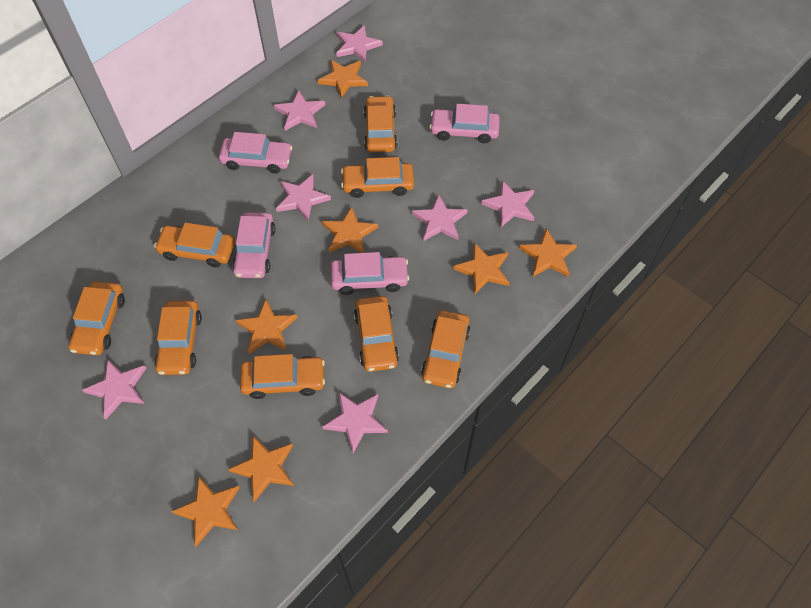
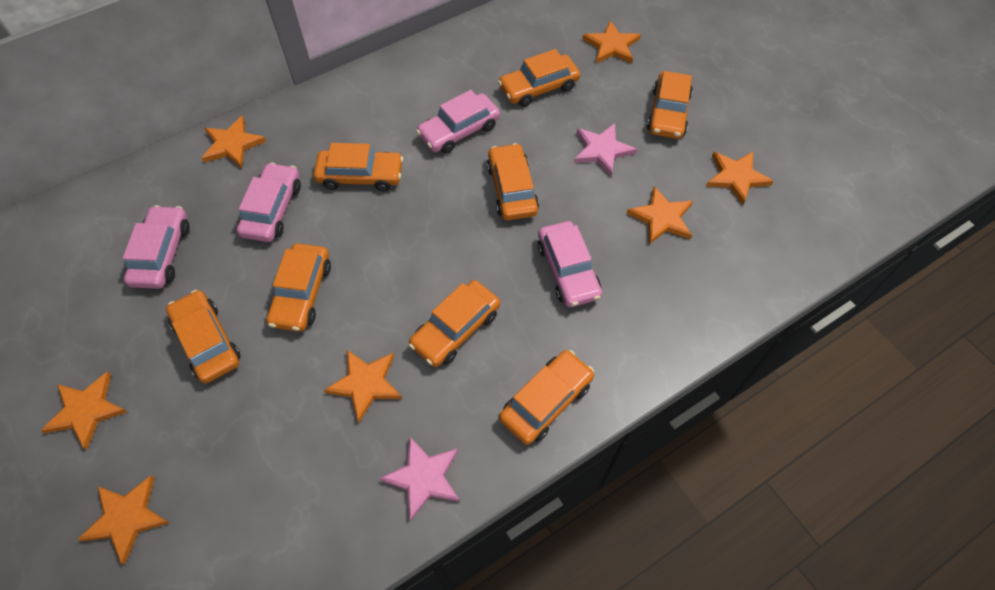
pink star: 7 -> 2

